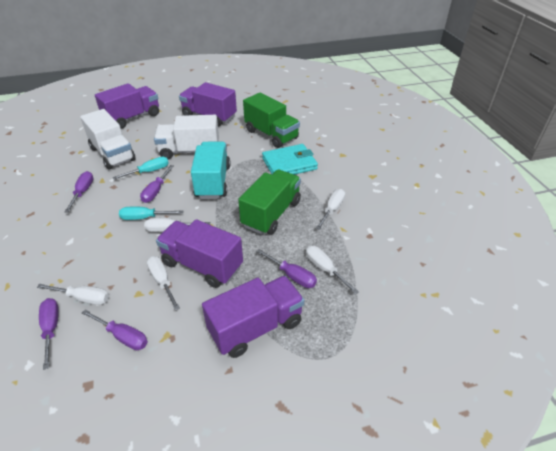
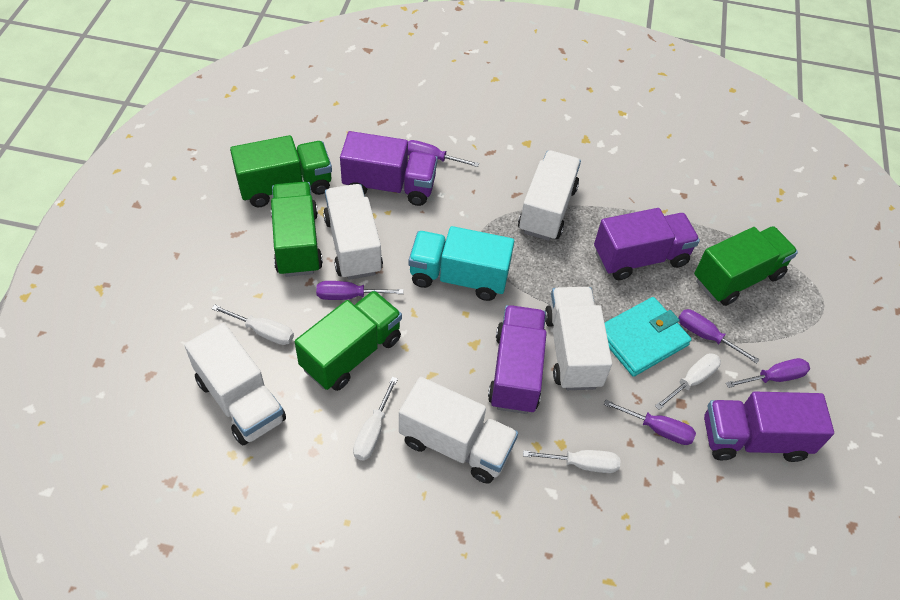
green truck: 2 -> 4
turquoise screwdriver: 2 -> 0
white screwdriver: 5 -> 4
white truck: 2 -> 5

